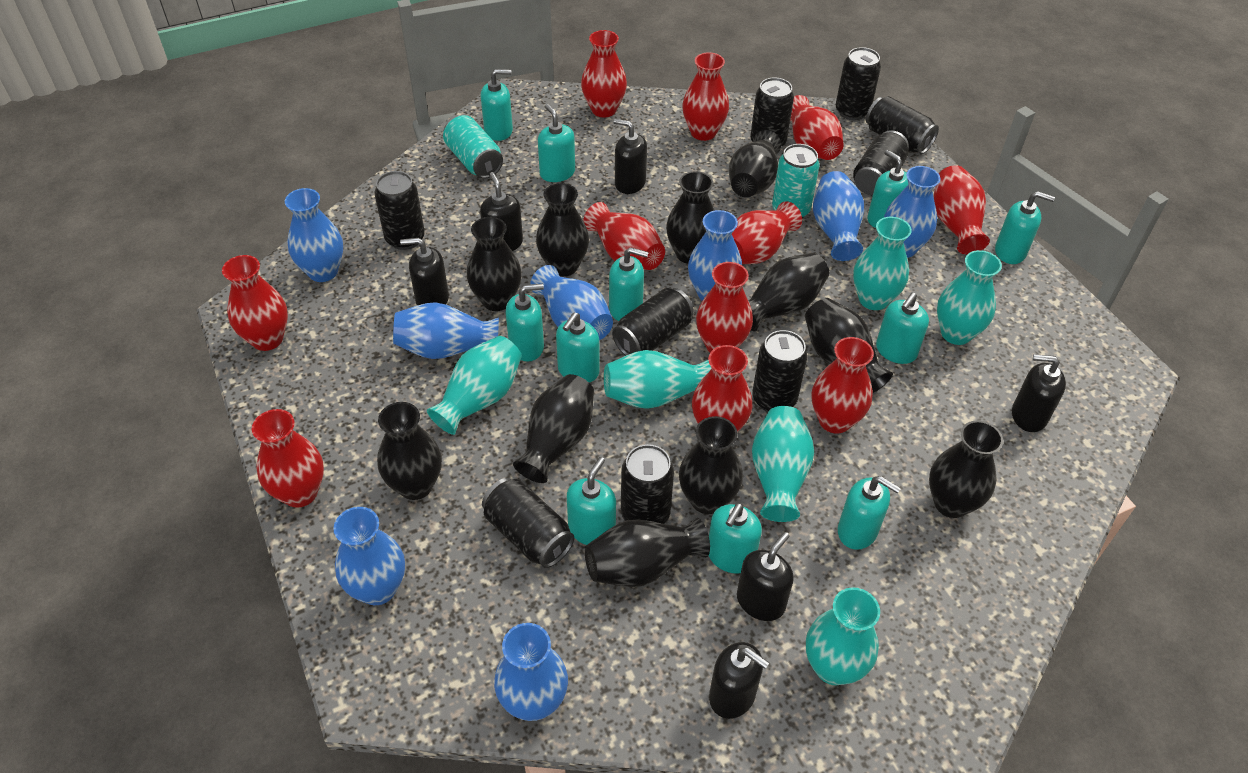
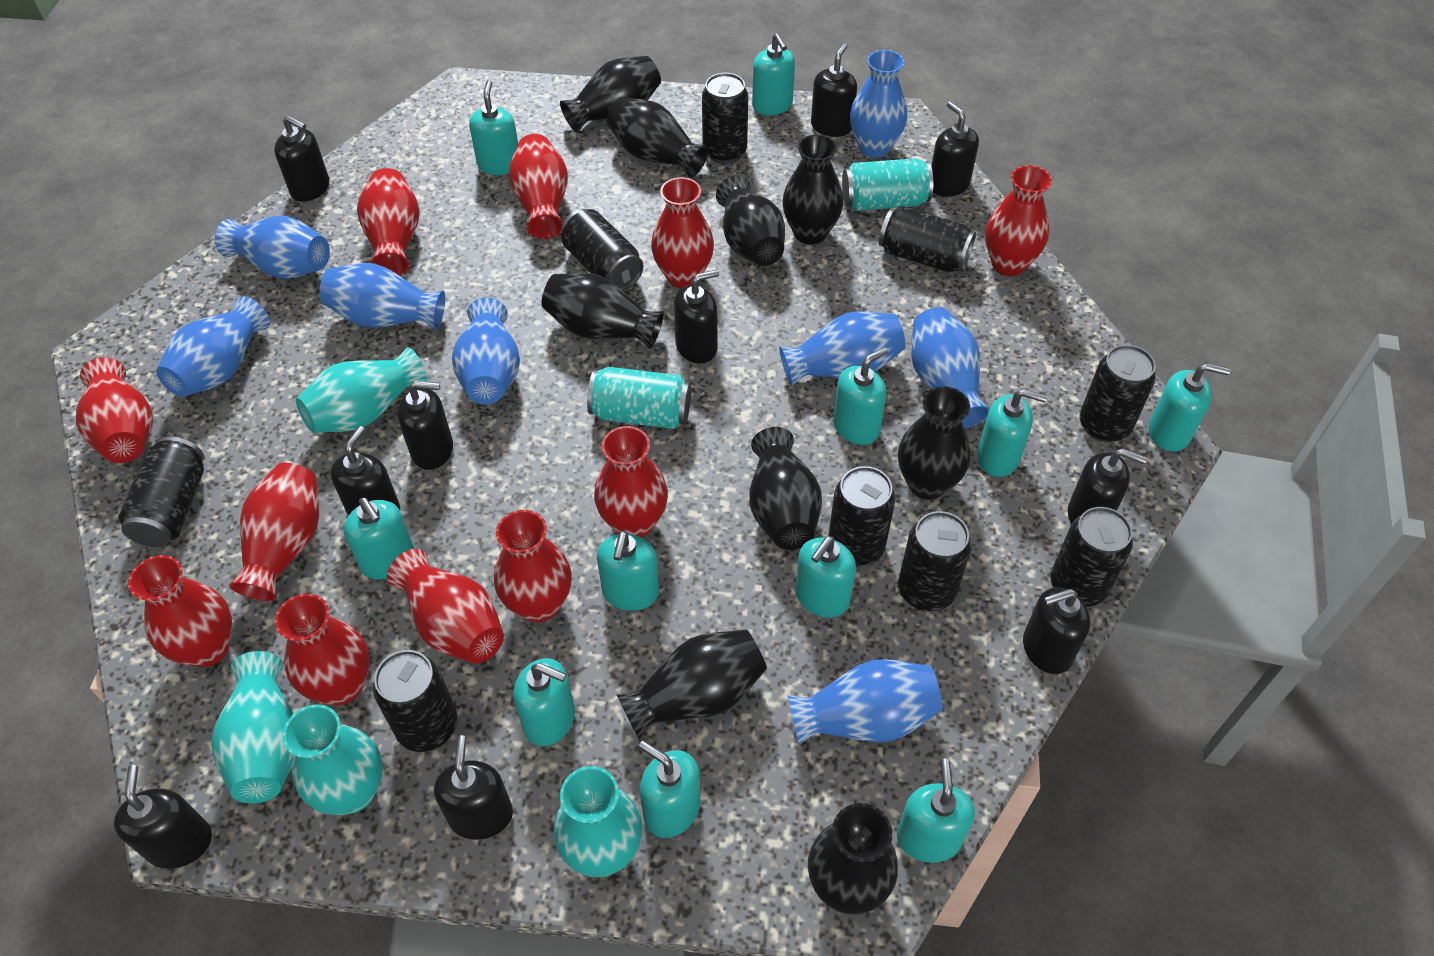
black soap dispenser: 6 -> 10
black vase: 11 -> 9
turquoise vase: 6 -> 4

